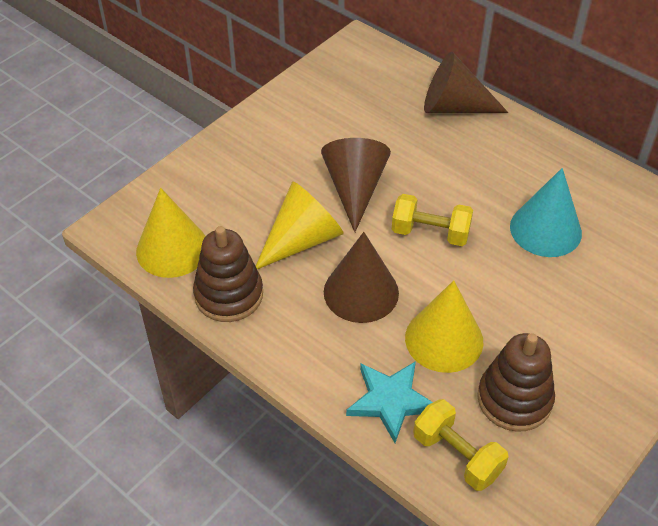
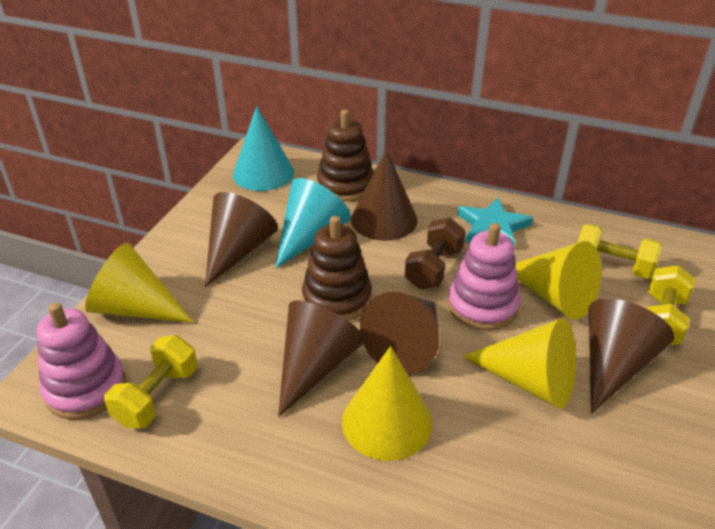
brown cone: 3 -> 5
brown dumbbell: 0 -> 1
pink stacking toy: 0 -> 2
turquoise cone: 1 -> 2
yellow cone: 3 -> 4
yellow dumbbell: 2 -> 3

